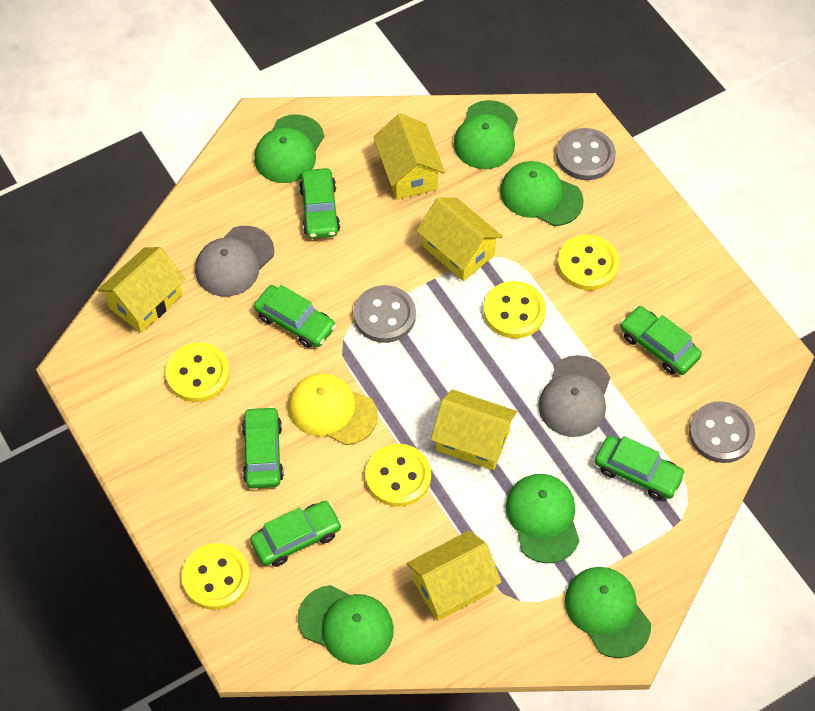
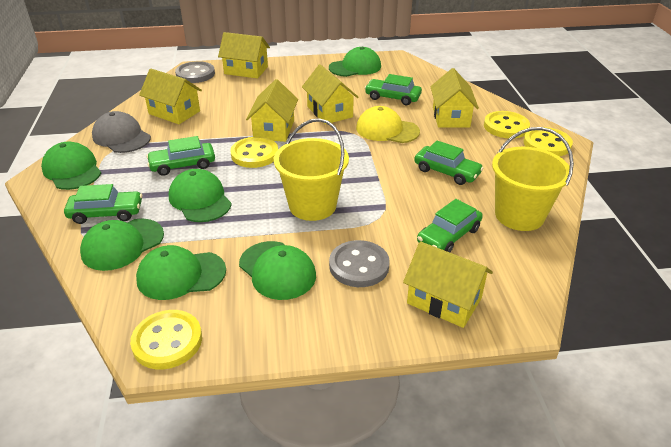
green car: 6 -> 5
grey button: 3 -> 2
grey cap: 2 -> 1
yellow bucket: 0 -> 2
yellow button: 5 -> 4
yellow house: 5 -> 6

